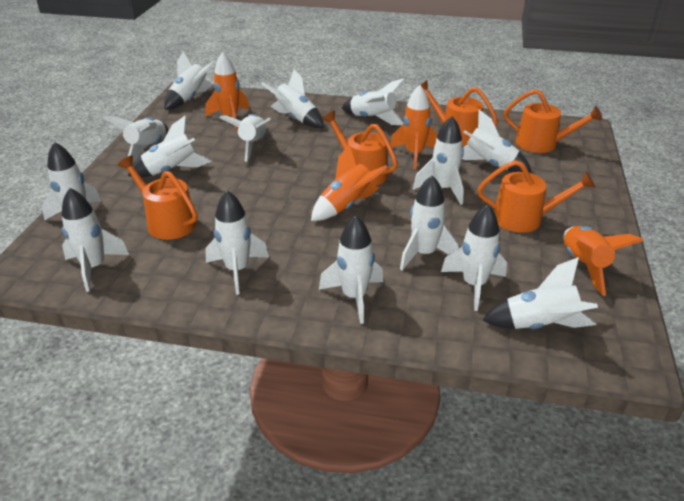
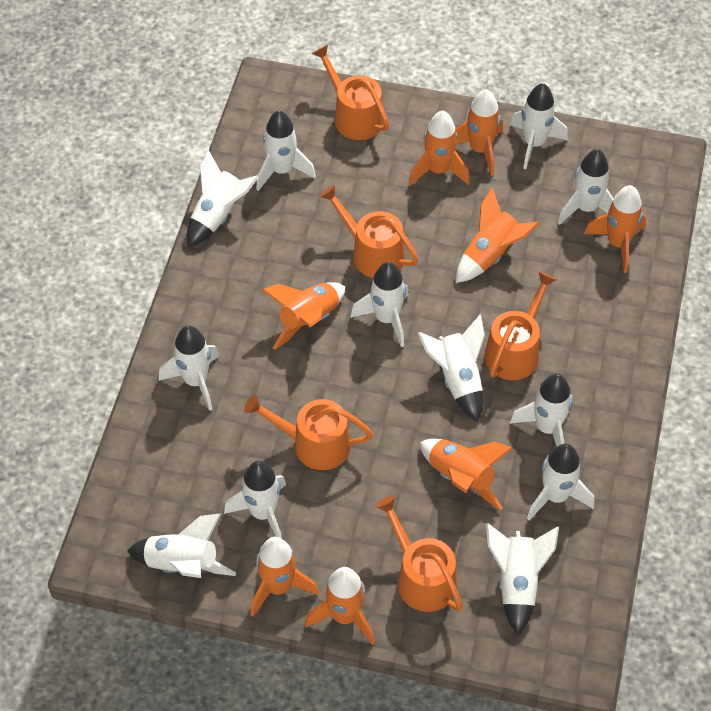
orange rocket: 4 -> 8
white rocket: 15 -> 12

